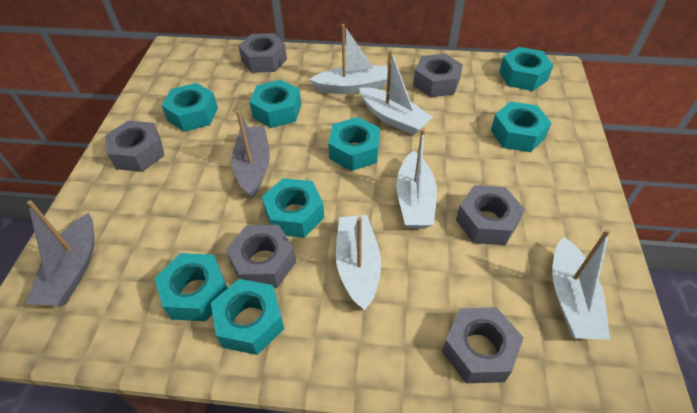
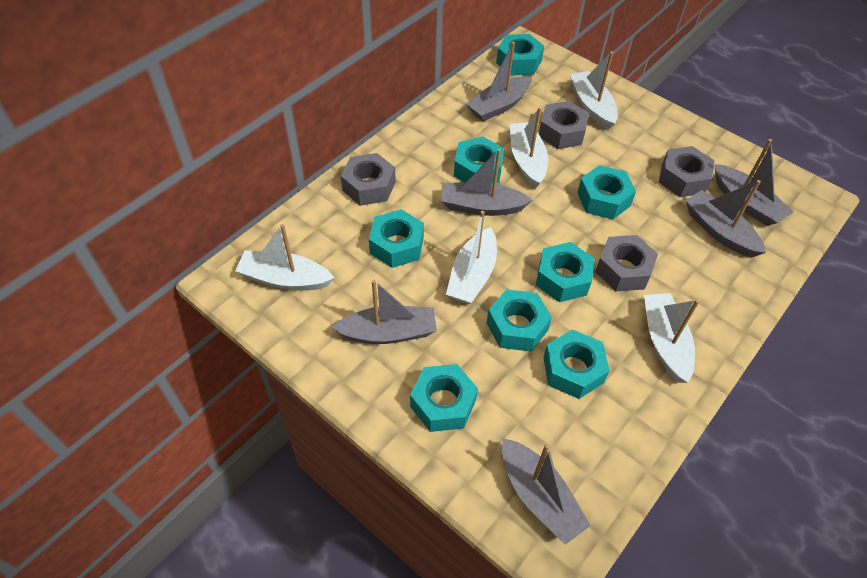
grey boat: 2 -> 6
grey nut: 6 -> 4

